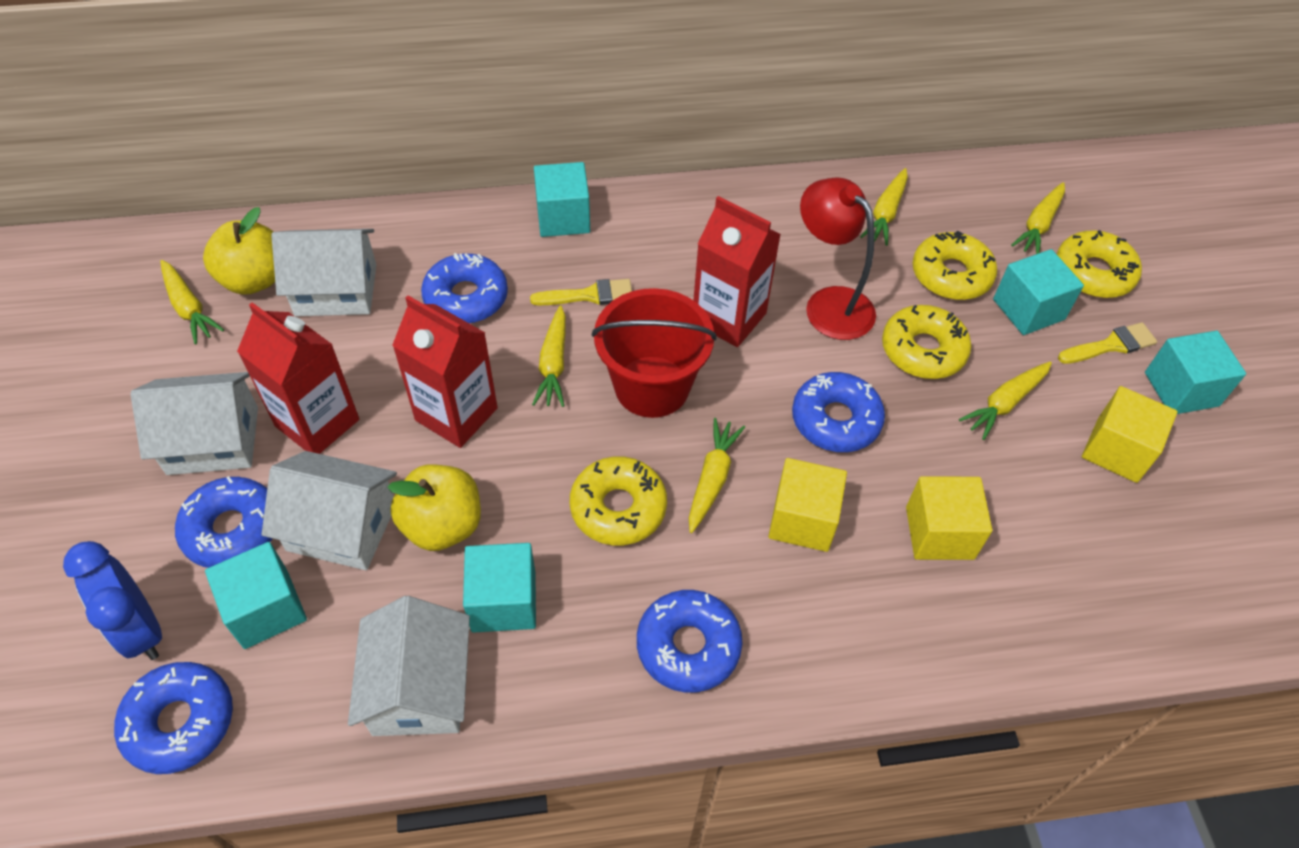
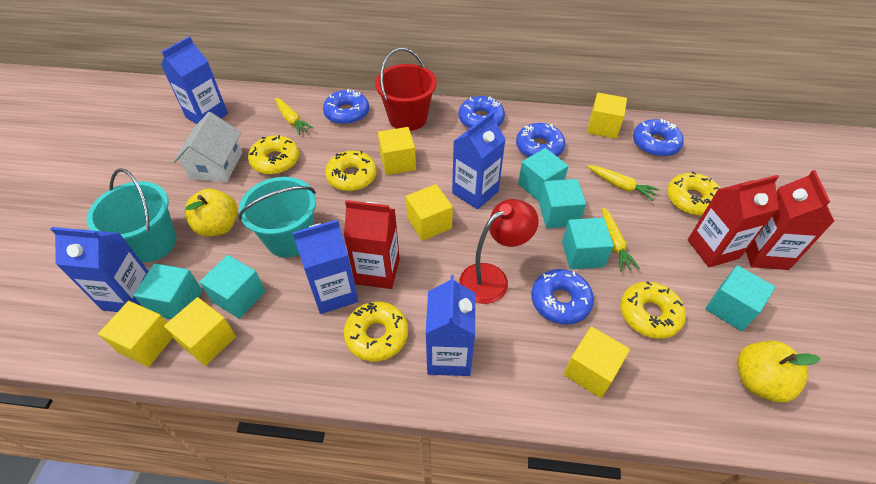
blue carton: 0 -> 5
blue clock: 1 -> 0
turquoise bucket: 0 -> 2
turquoise cube: 5 -> 6
white house: 4 -> 1
yellow brush: 2 -> 0
yellow carrot: 6 -> 3
yellow cube: 3 -> 6
yellow donut: 4 -> 5

